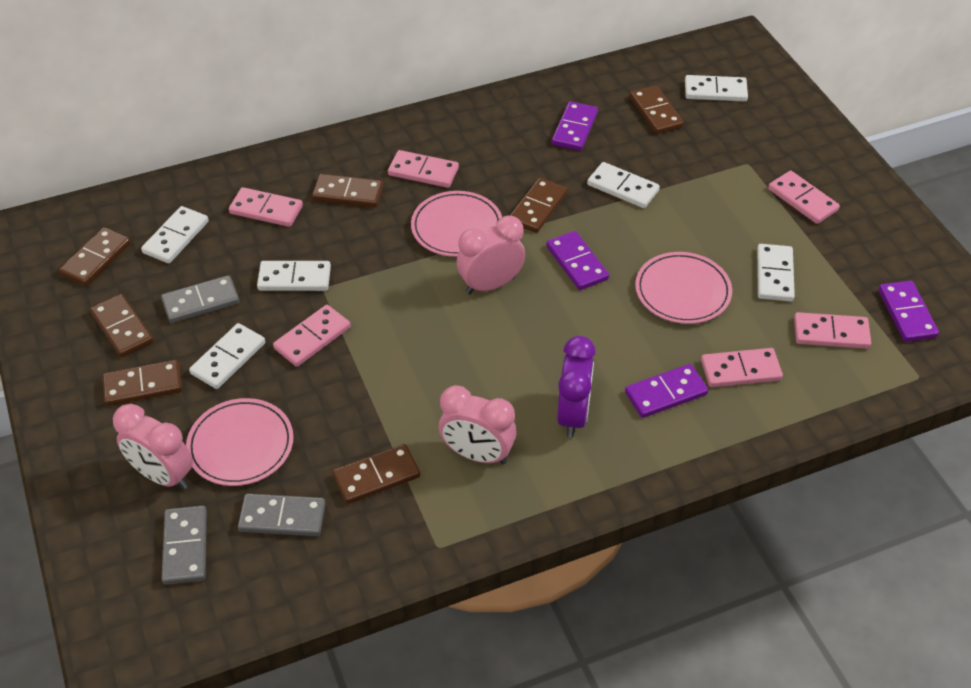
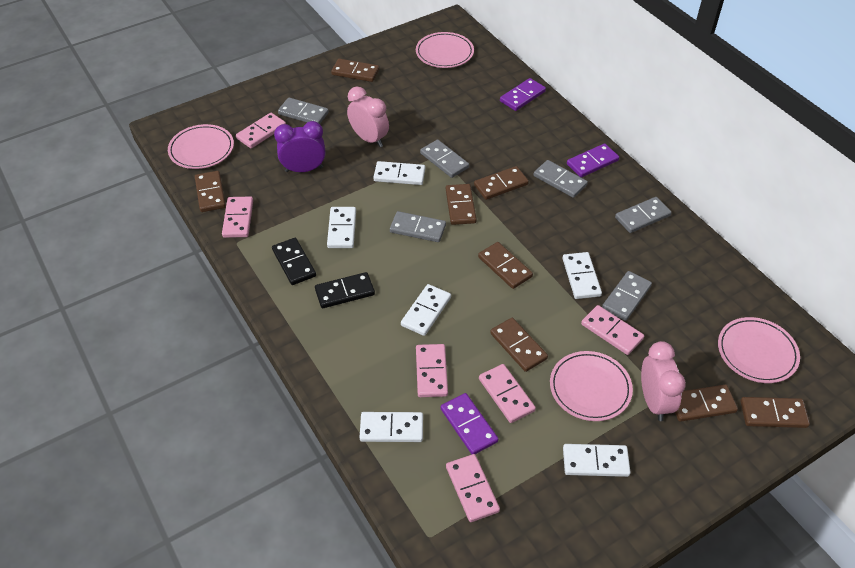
black domino: 0 -> 2
brown domino: 7 -> 8
grey domino: 3 -> 6
pink clock: 3 -> 2
pink plate: 3 -> 4
purple domino: 4 -> 3

